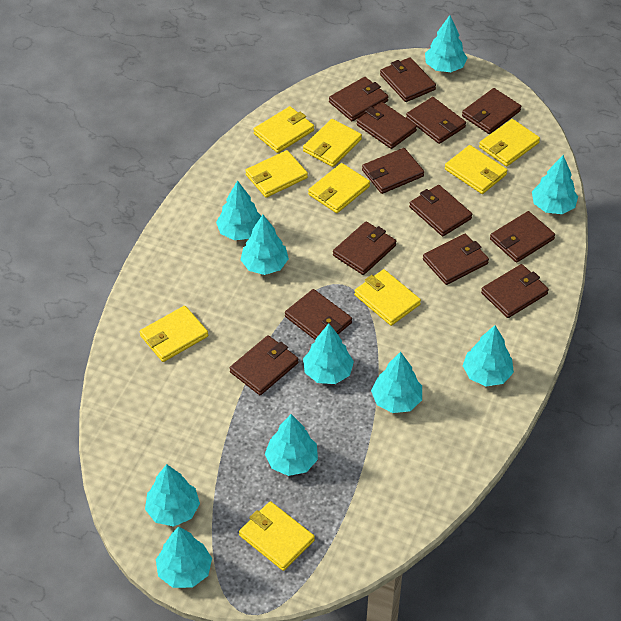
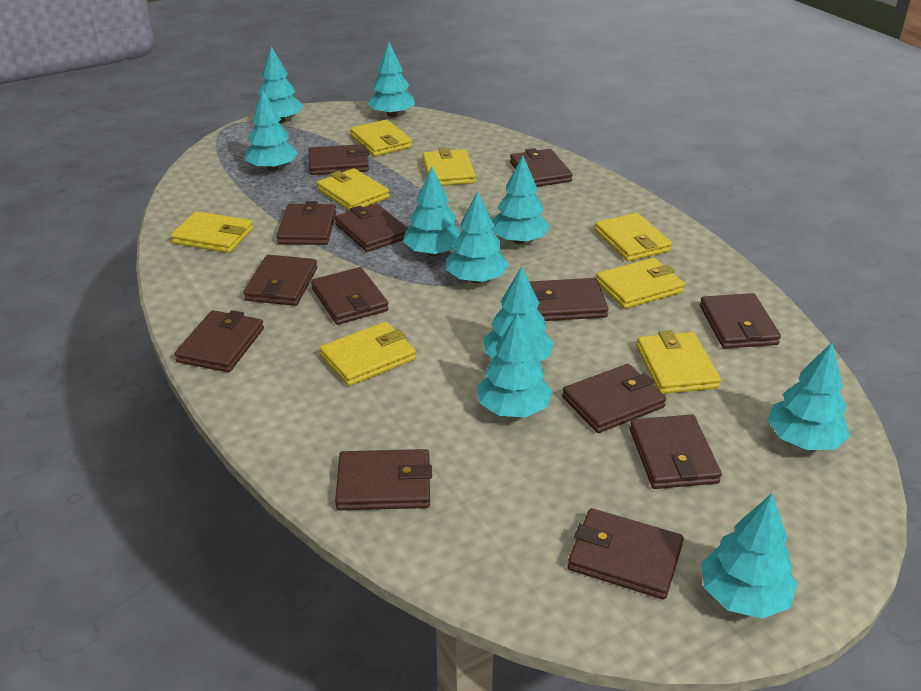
yellow wallet: 9 -> 8

